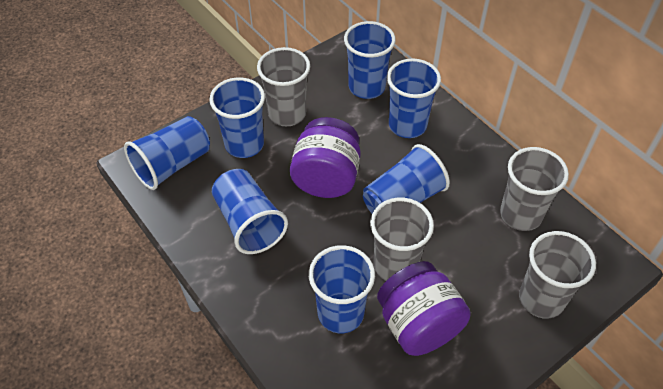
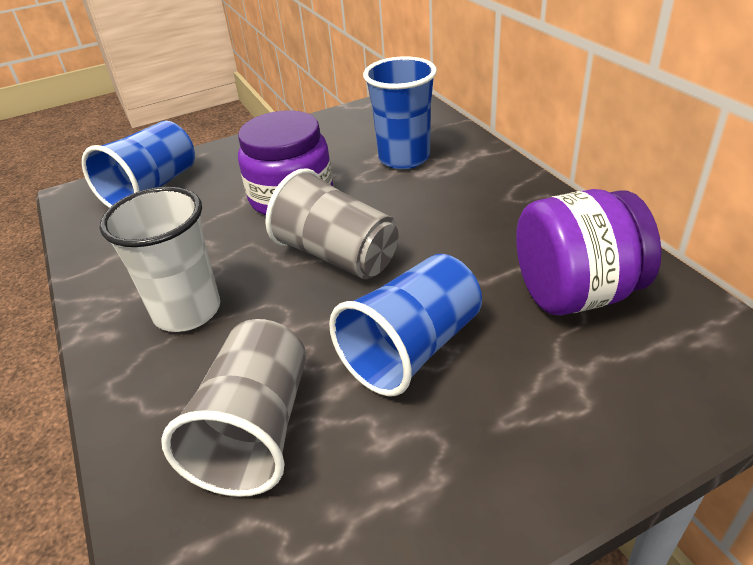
blue cup: 7 -> 3
grey cup: 4 -> 2
white cup: 0 -> 1

